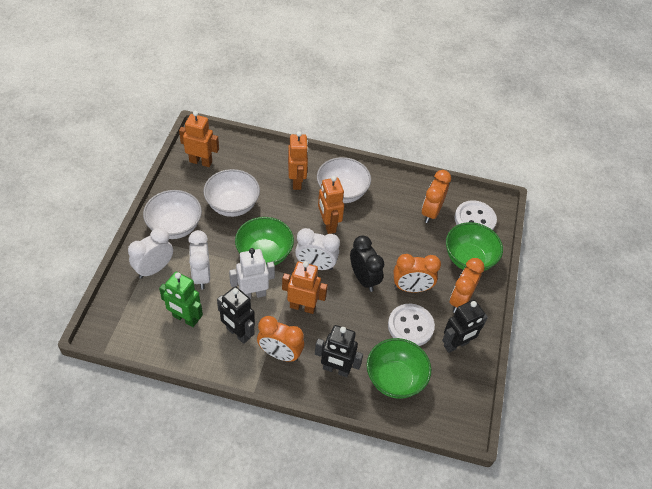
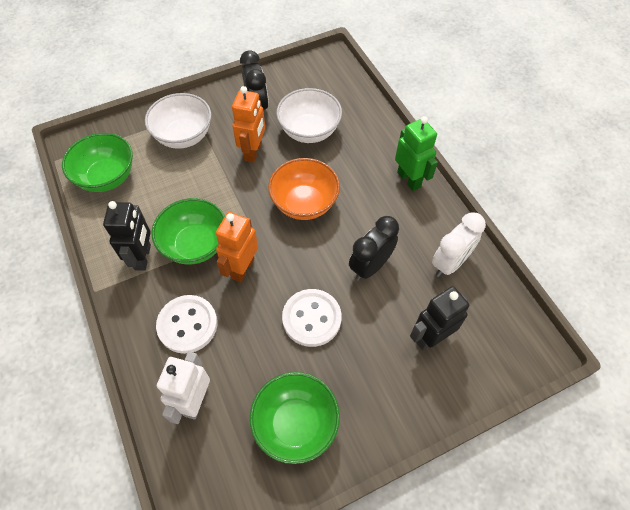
black clock: 1 -> 2
black robot: 3 -> 2
orange bowl: 0 -> 1
orange clock: 4 -> 0
orange robot: 4 -> 2
white bowl: 3 -> 2
white clock: 3 -> 1

